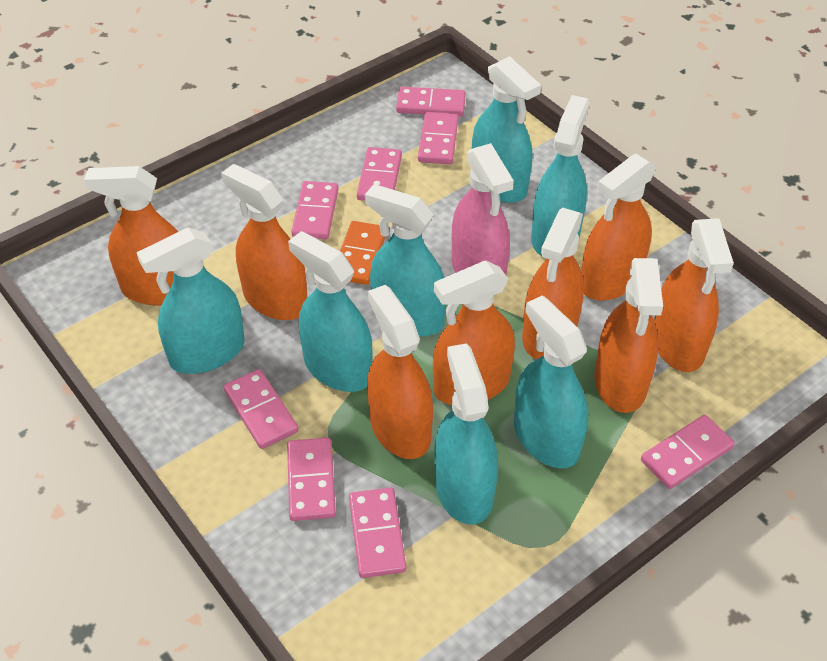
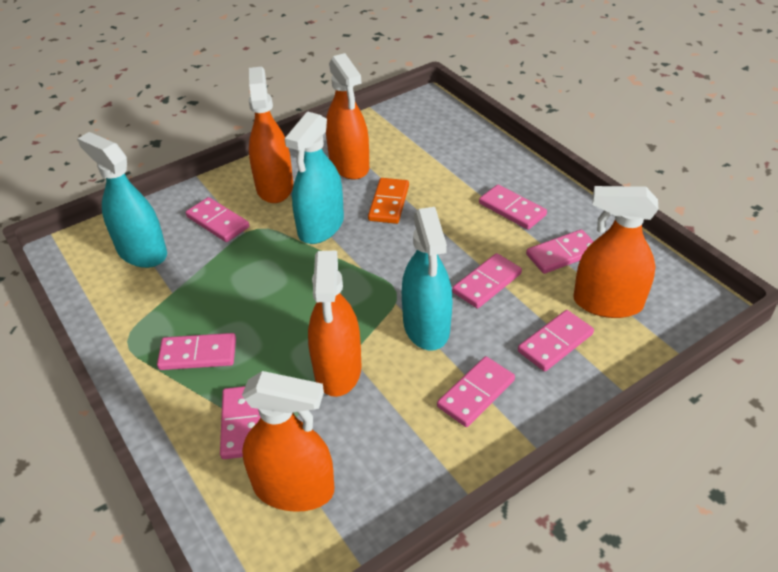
orange spray bottle: 8 -> 5
pink spray bottle: 1 -> 0
turquoise spray bottle: 7 -> 3

